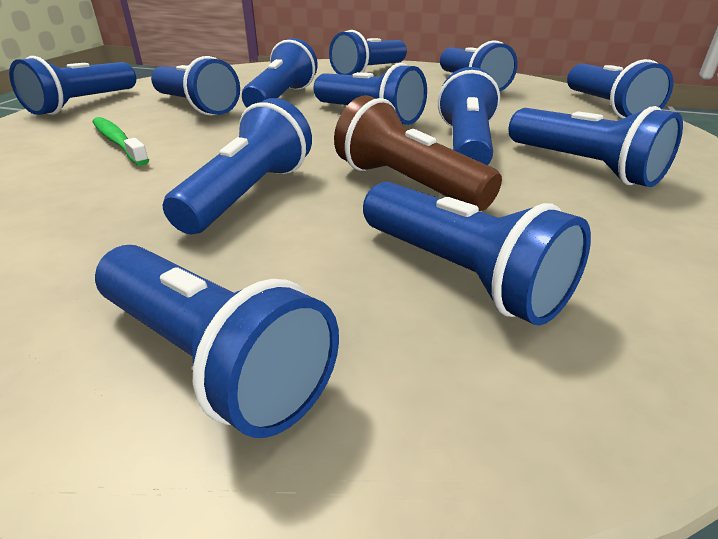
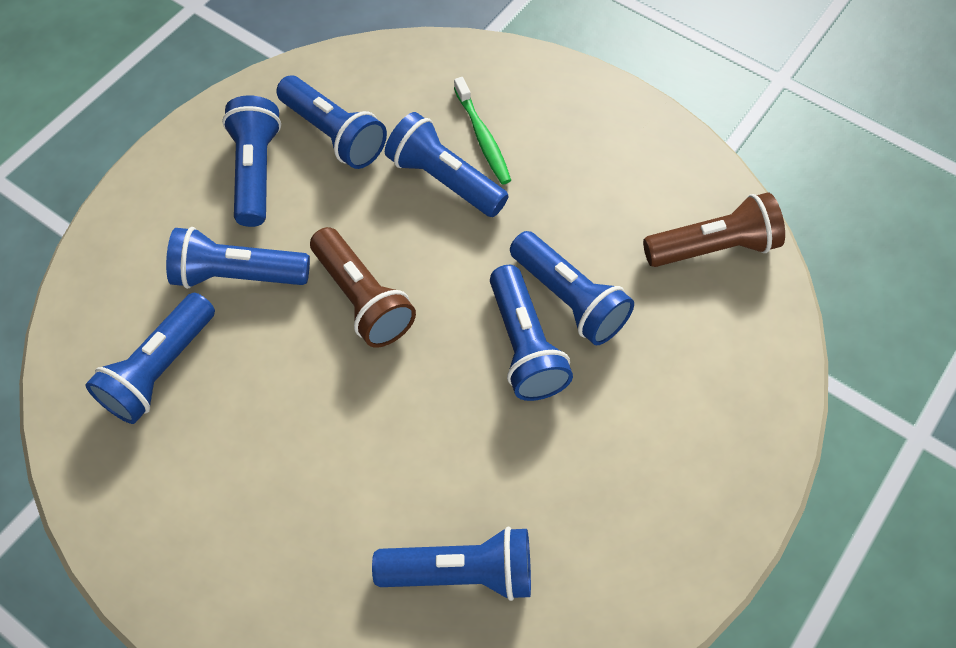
blue flashlight: 12 -> 8
brown flashlight: 1 -> 2

